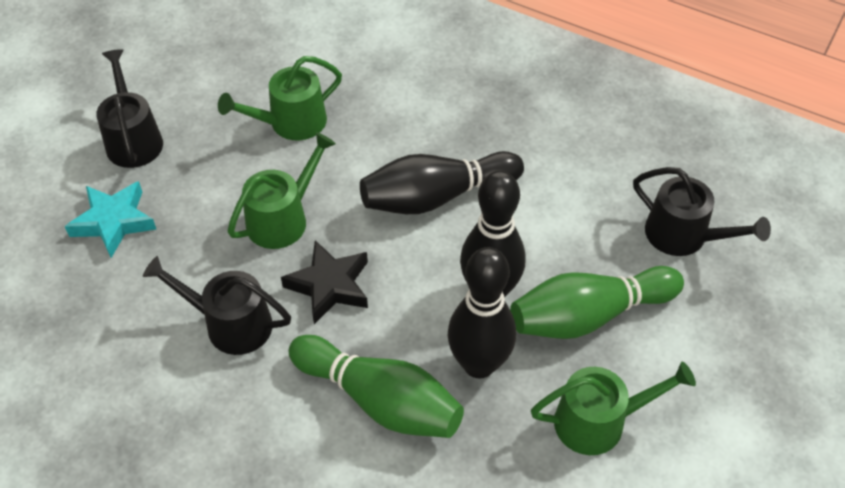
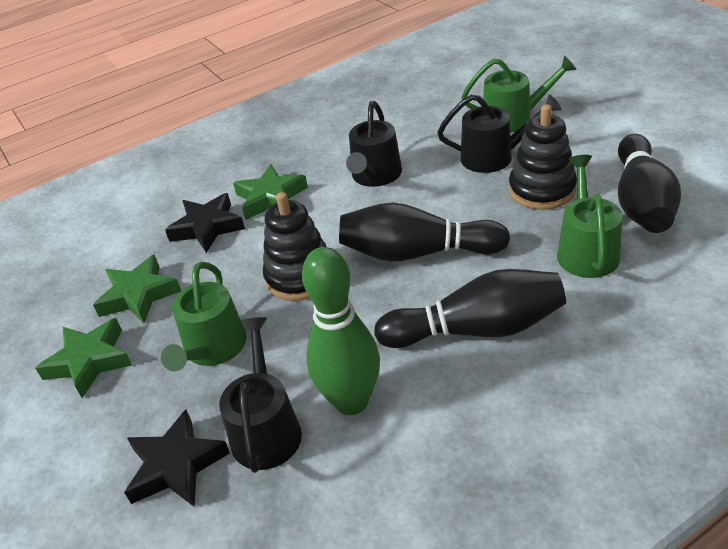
black stacking toy: 0 -> 2
black star: 1 -> 2
green bowling pin: 2 -> 1
green star: 0 -> 3
turquoise star: 1 -> 0

